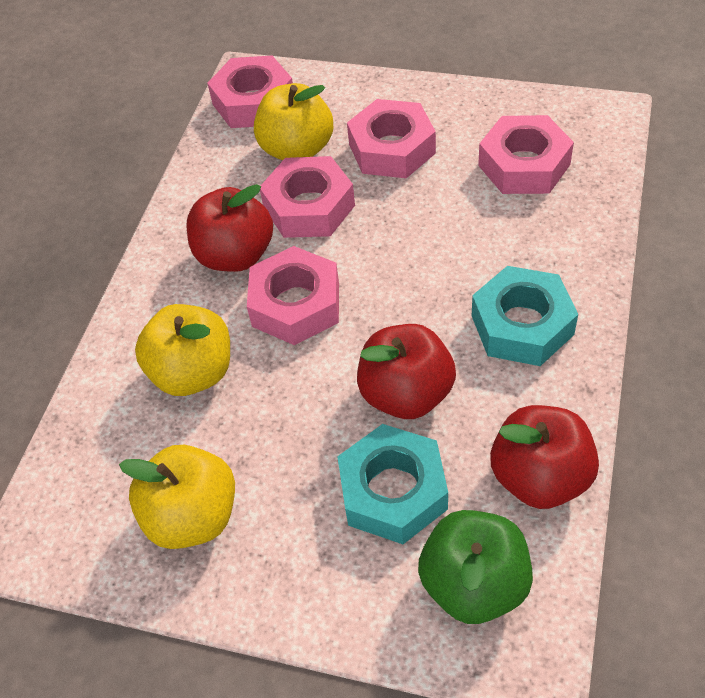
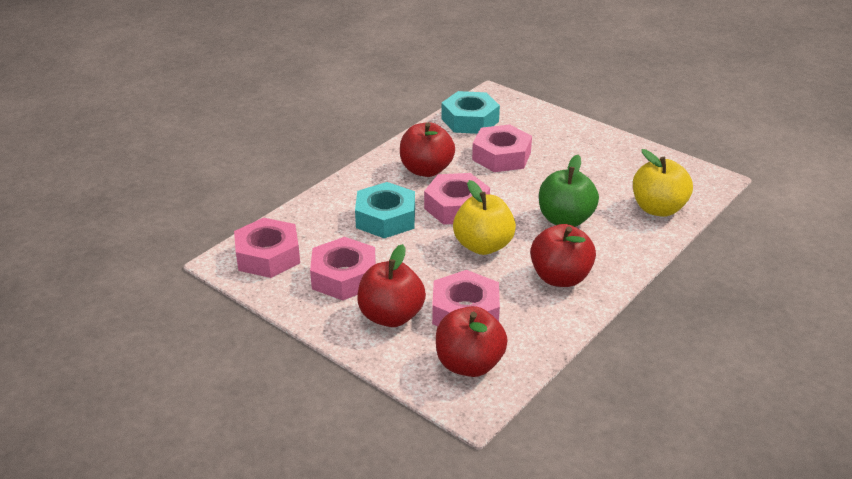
red apple: 3 -> 4
yellow apple: 3 -> 2

